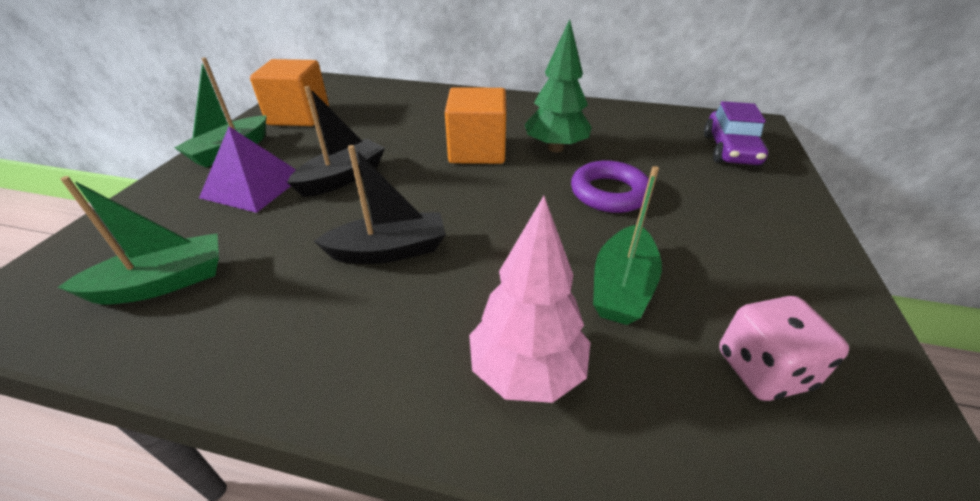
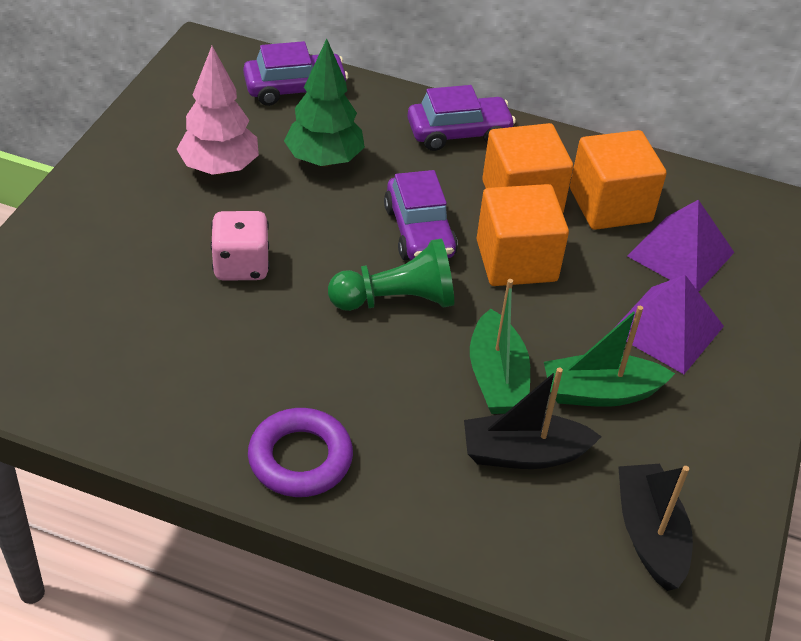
green boat: 3 -> 2
green pawn: 0 -> 1
orange cube: 2 -> 3
purple car: 1 -> 3
purple pyramid: 1 -> 2

